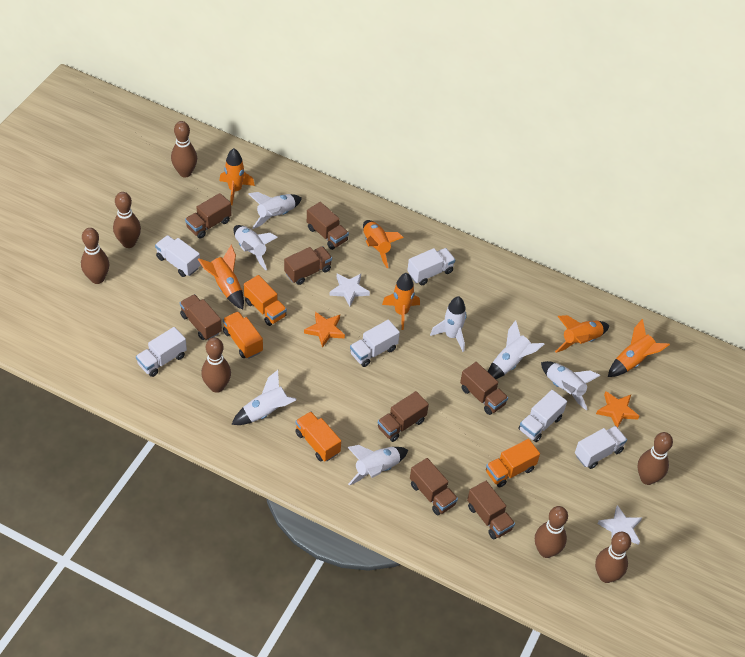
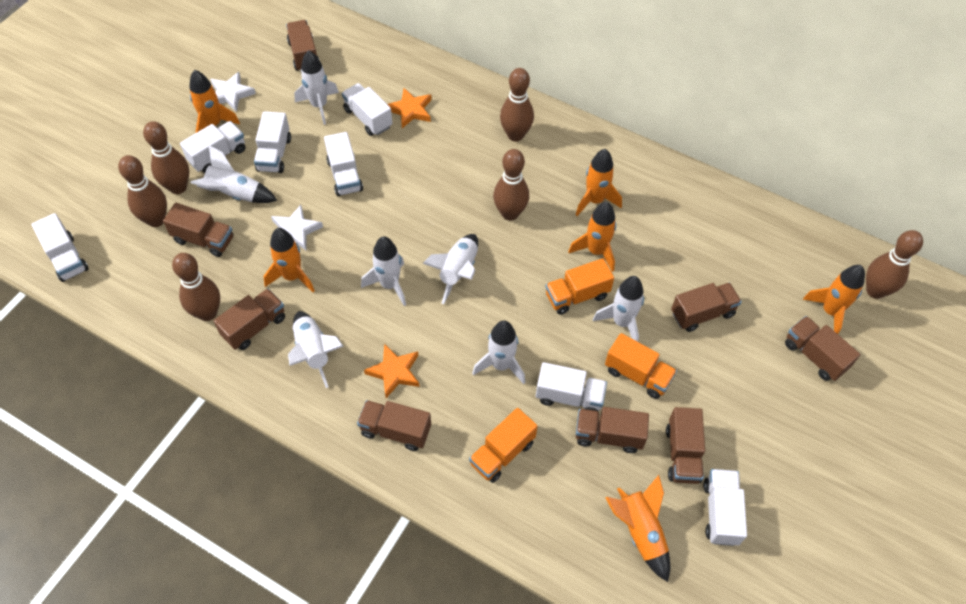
brown bowling pin: 7 -> 6
orange truck: 4 -> 3
white truck: 6 -> 7

